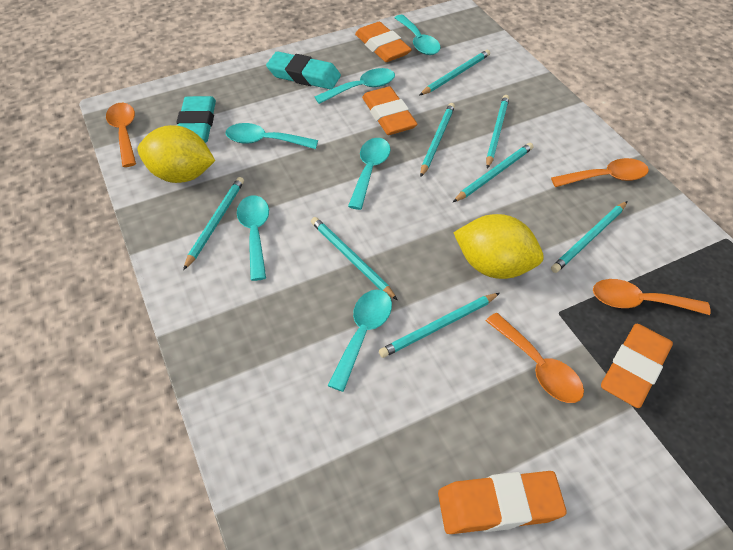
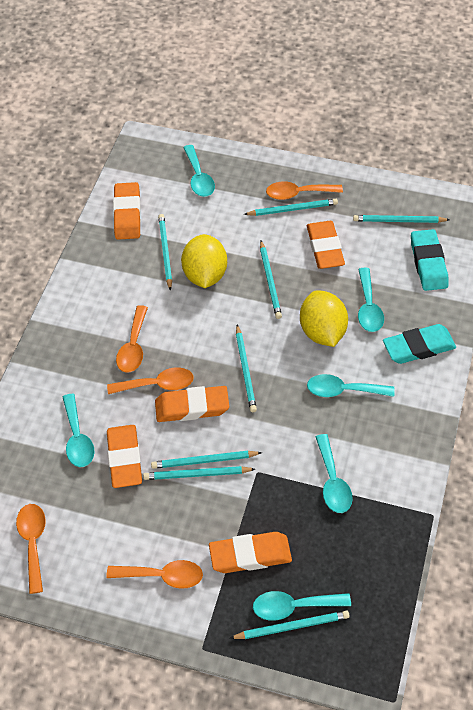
orange eraser: 4 -> 5
orange spoon: 4 -> 5

